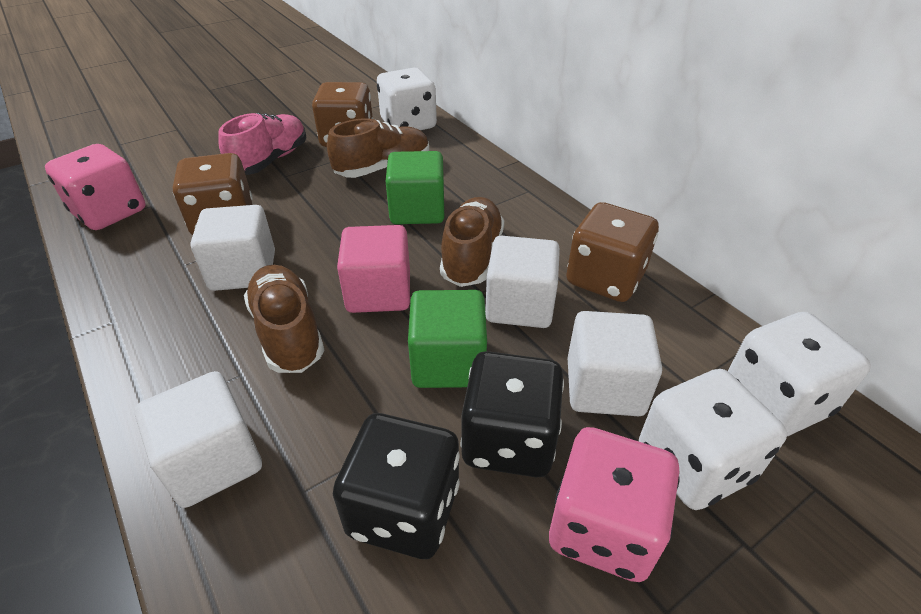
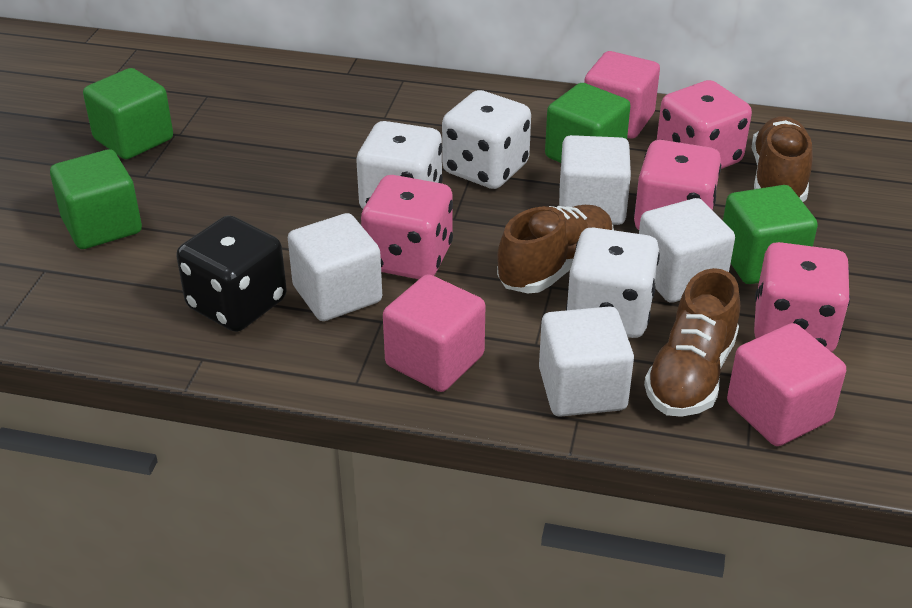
black dice: 2 -> 1
brown dice: 3 -> 0
green cube: 2 -> 4
pink cube: 1 -> 3
pink dice: 2 -> 4
pink shoe: 1 -> 0

